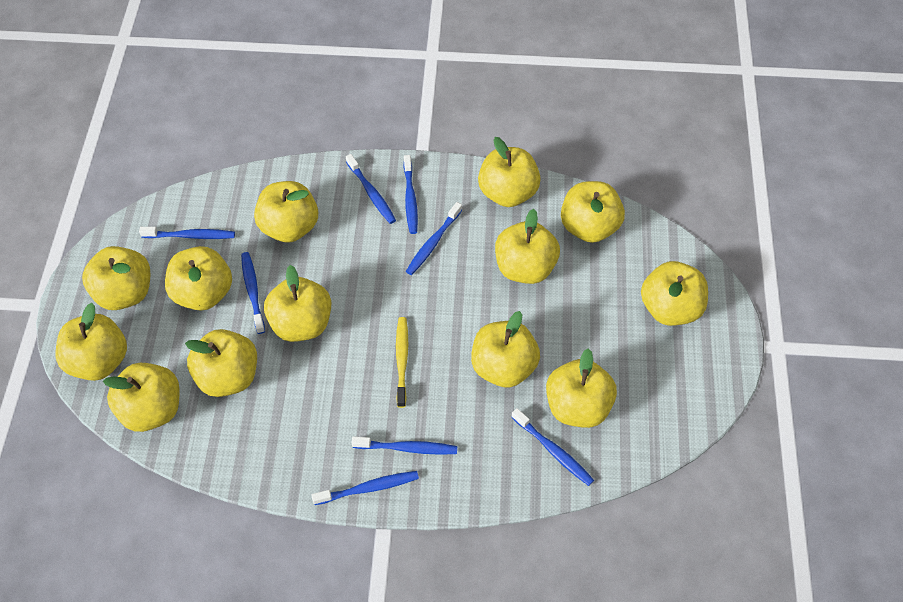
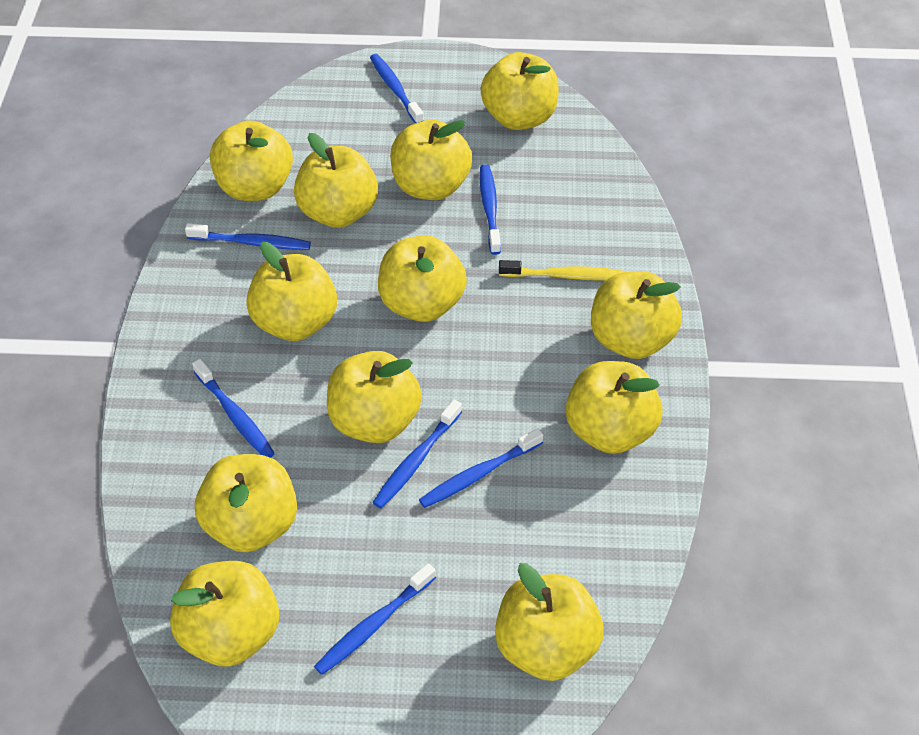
blue toothbrush: 8 -> 7
yellow apple: 13 -> 12

